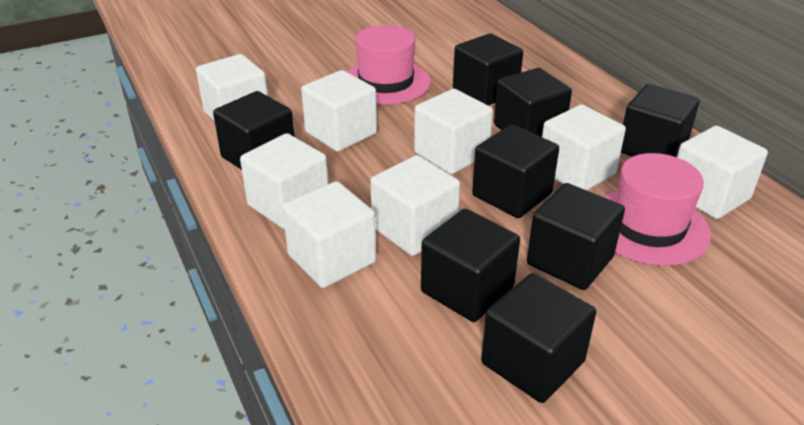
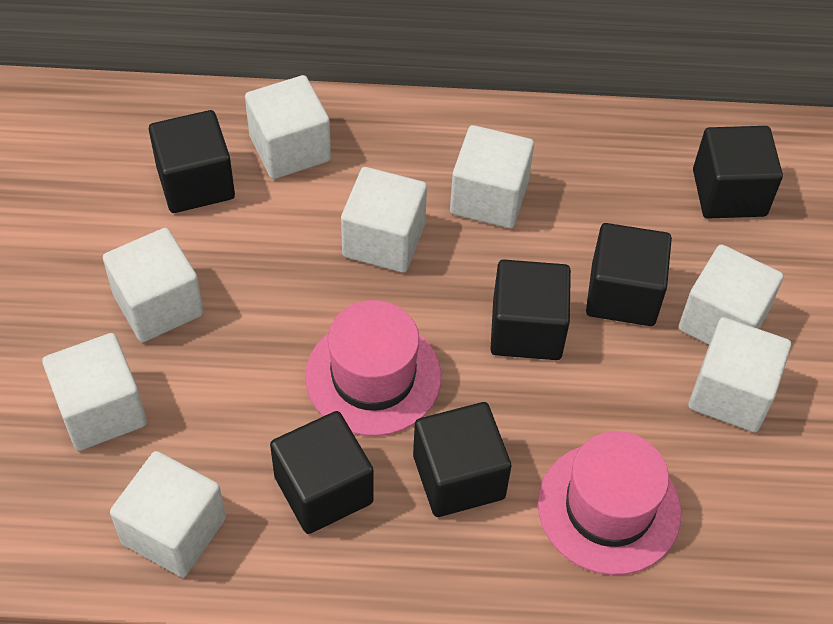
black cube: 8 -> 6

